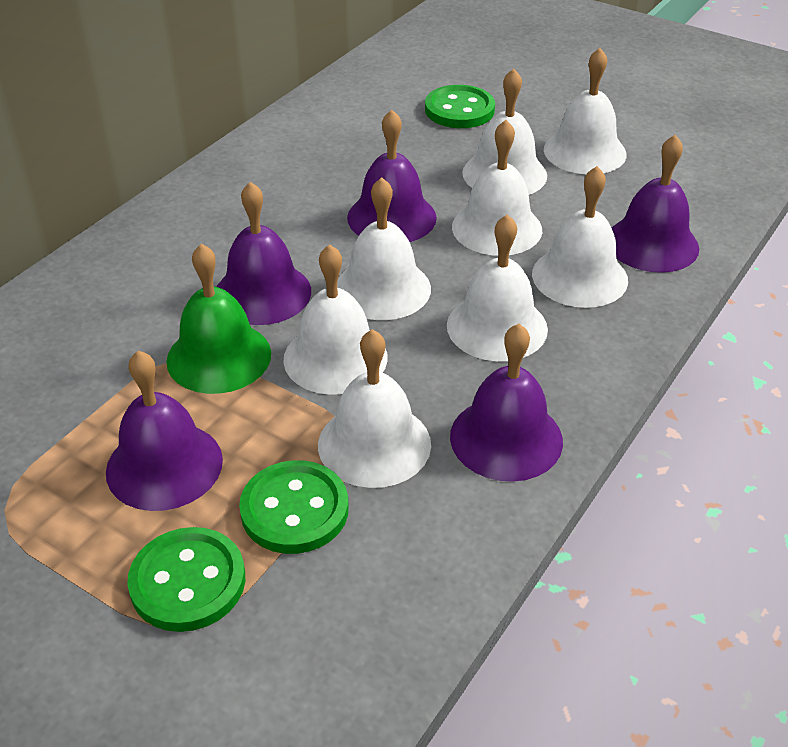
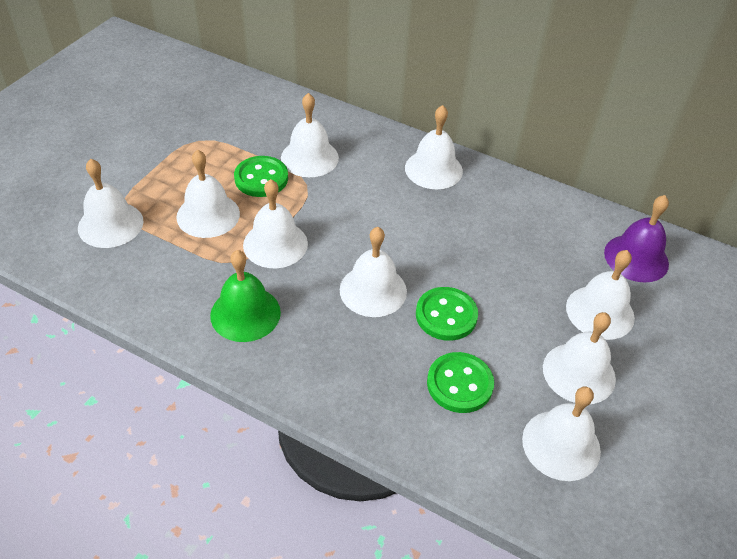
purple bell: 5 -> 1
white bell: 8 -> 9

